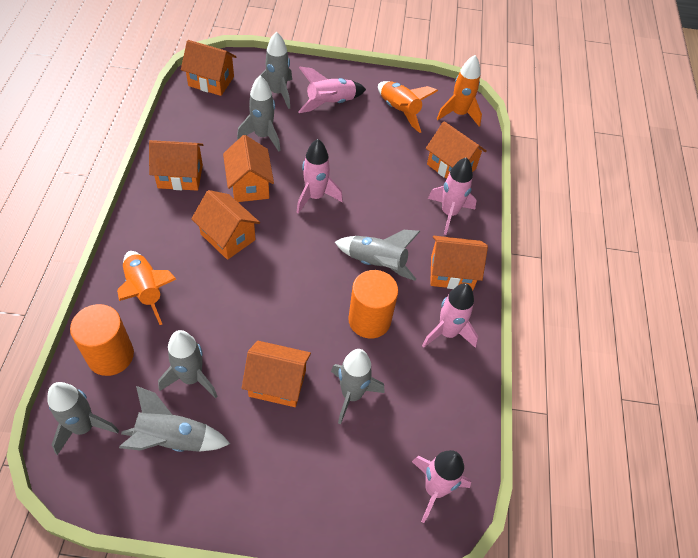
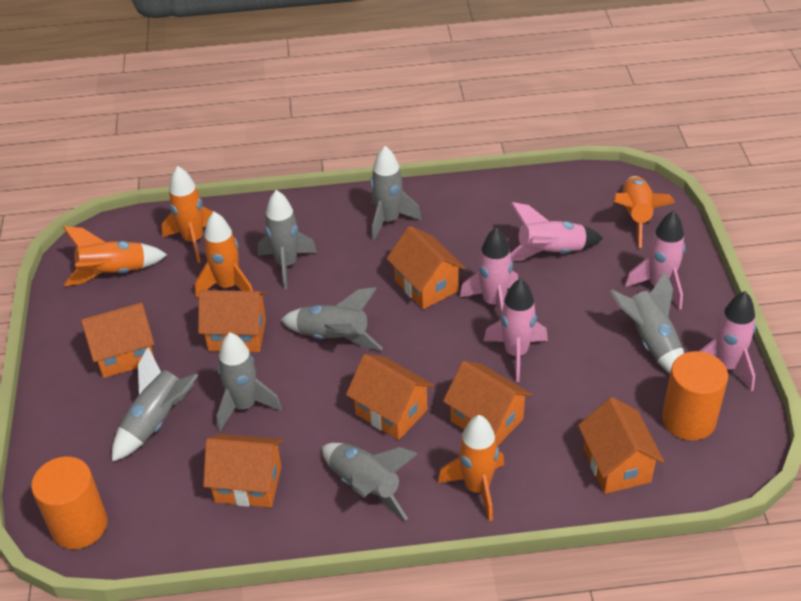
orange rocket: 3 -> 5

